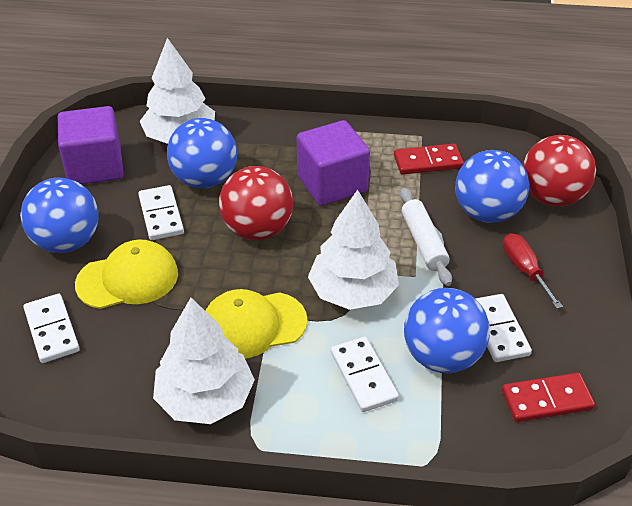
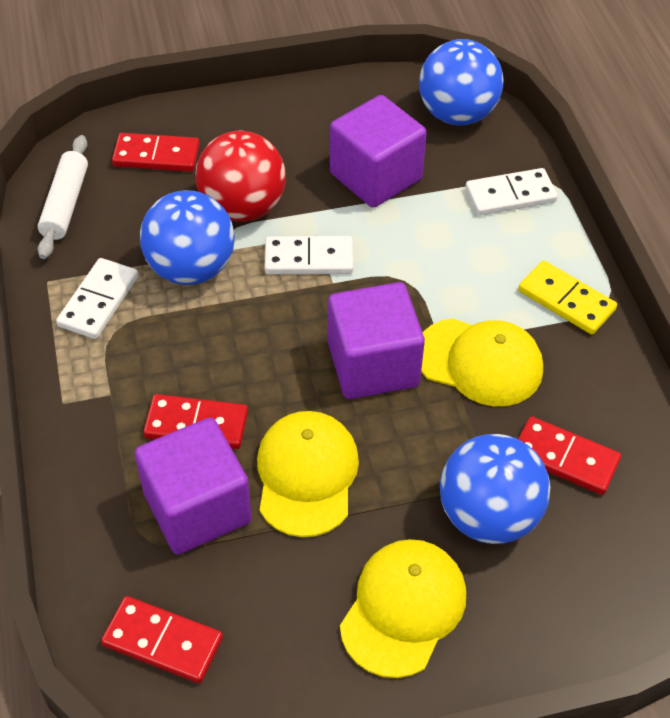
blue ball: 4 -> 3
purple cube: 2 -> 3
red ball: 2 -> 1
red domino: 2 -> 4
red screwdriver: 1 -> 0
white domino: 4 -> 3
white tree: 3 -> 0
yellow cap: 2 -> 3
yellow domino: 0 -> 1

